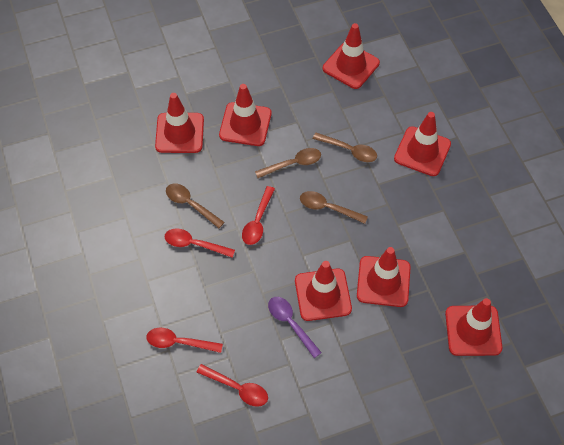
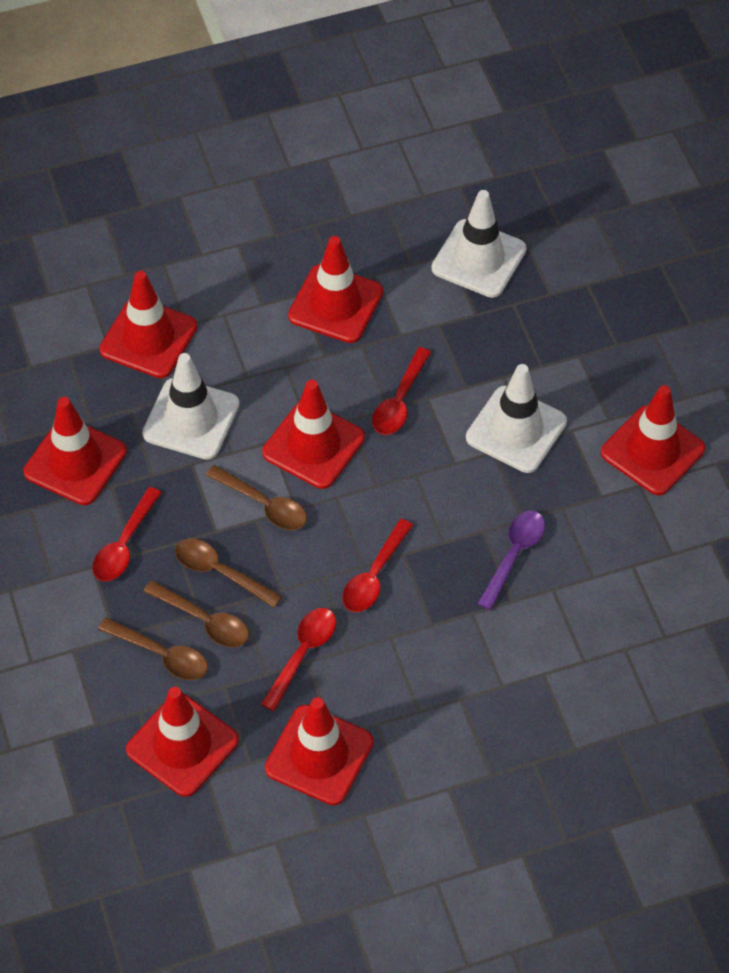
white traffic cone: 0 -> 3

